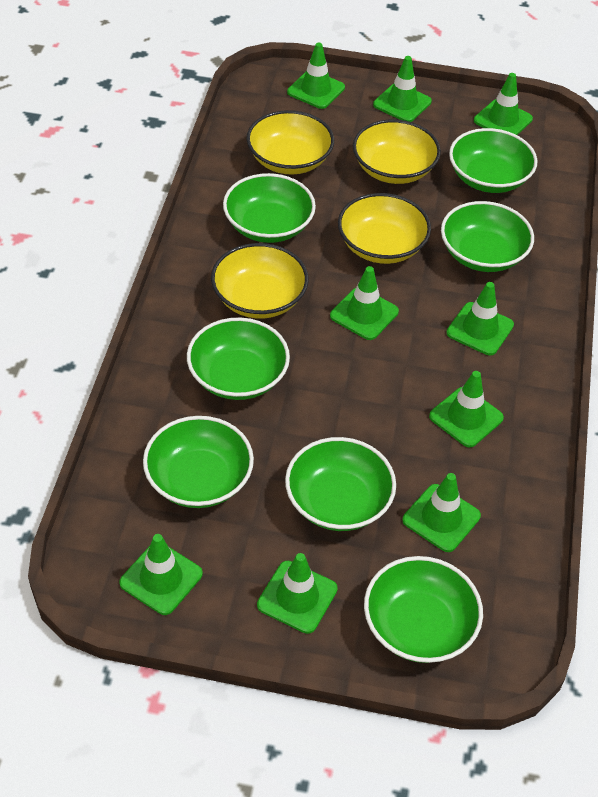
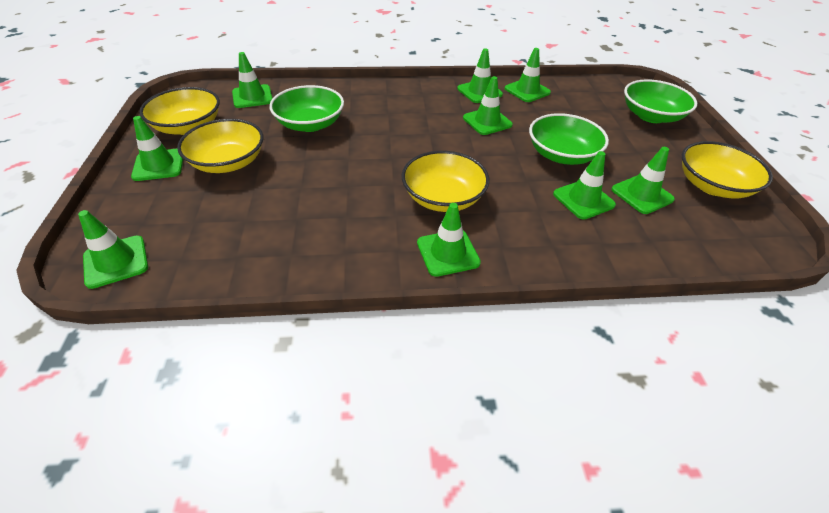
green bowl: 7 -> 3

